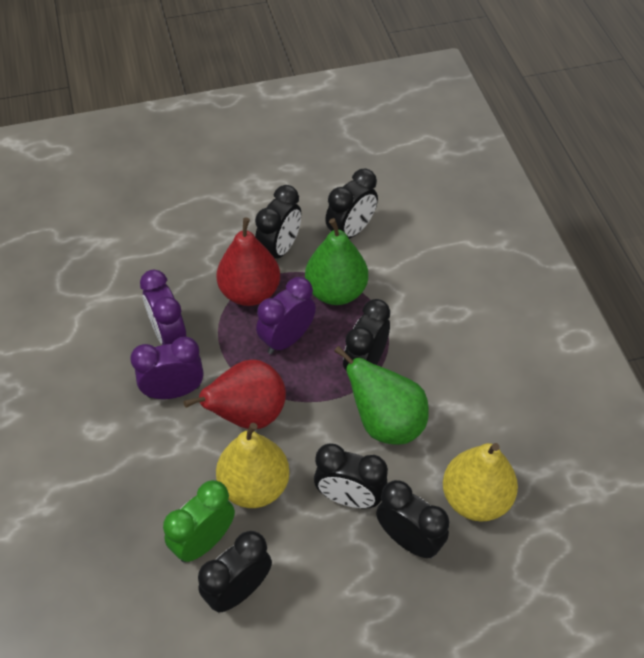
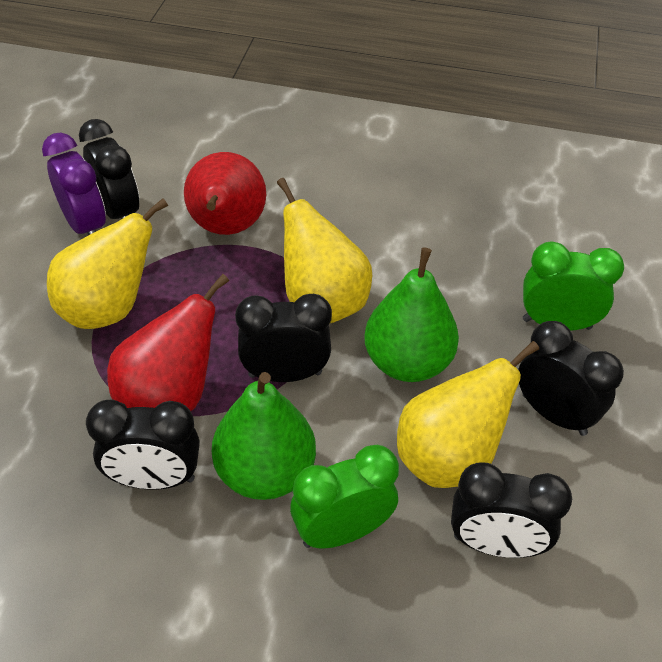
black clock: 6 -> 5
green clock: 1 -> 2
purple clock: 3 -> 1
yellow pear: 2 -> 3

